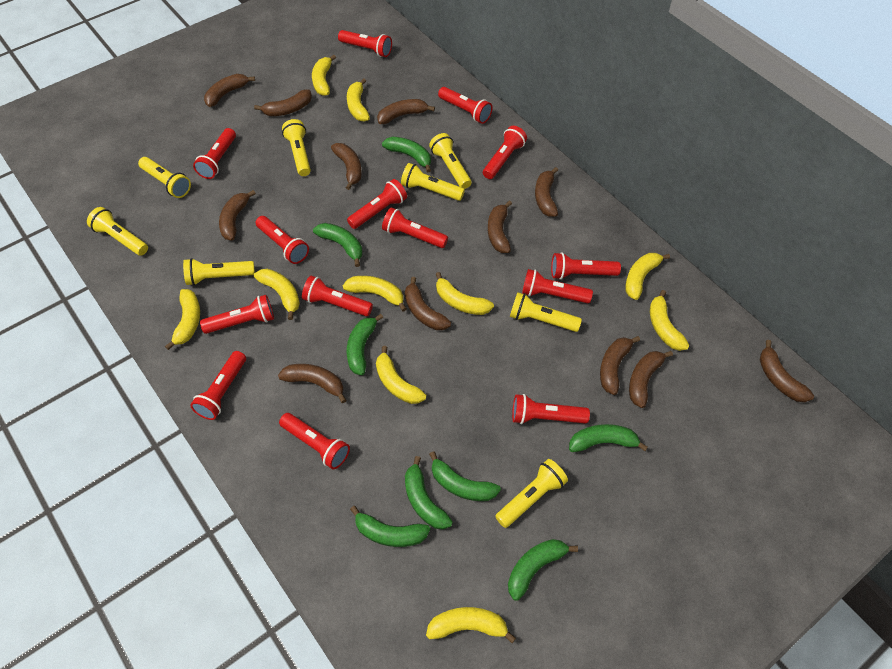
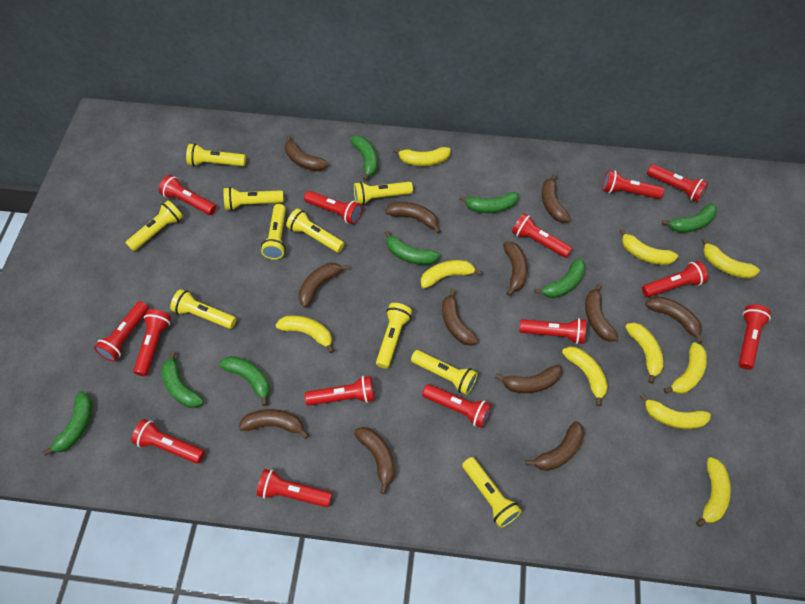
yellow flashlight: 8 -> 10

